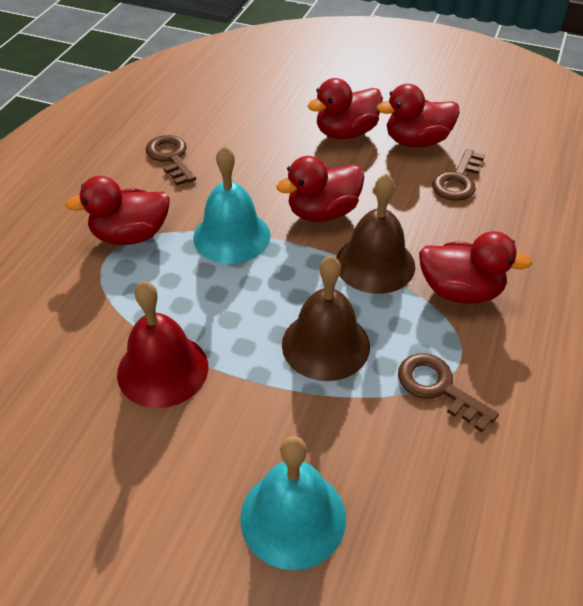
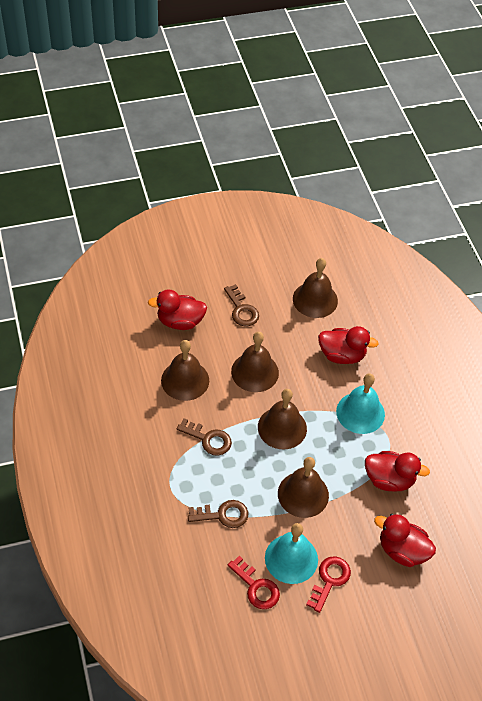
brown bell: 2 -> 5
red bell: 1 -> 0
red duck: 5 -> 4
red key: 0 -> 2

